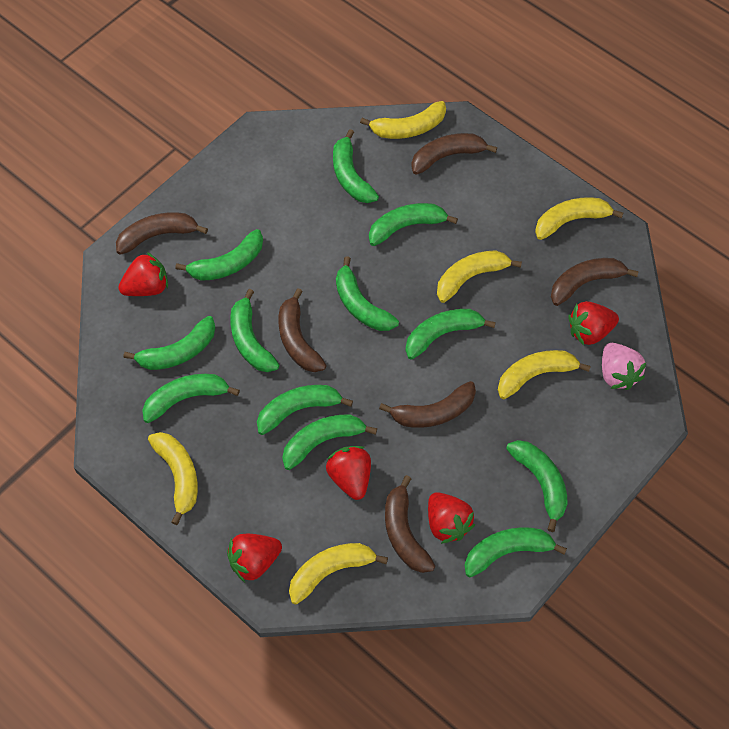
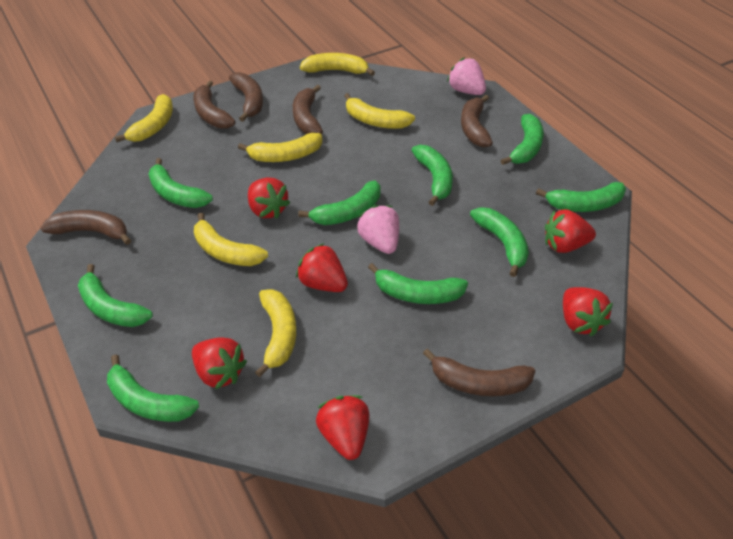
green banana: 12 -> 9
pink strawberry: 1 -> 2
red strawberry: 5 -> 6

